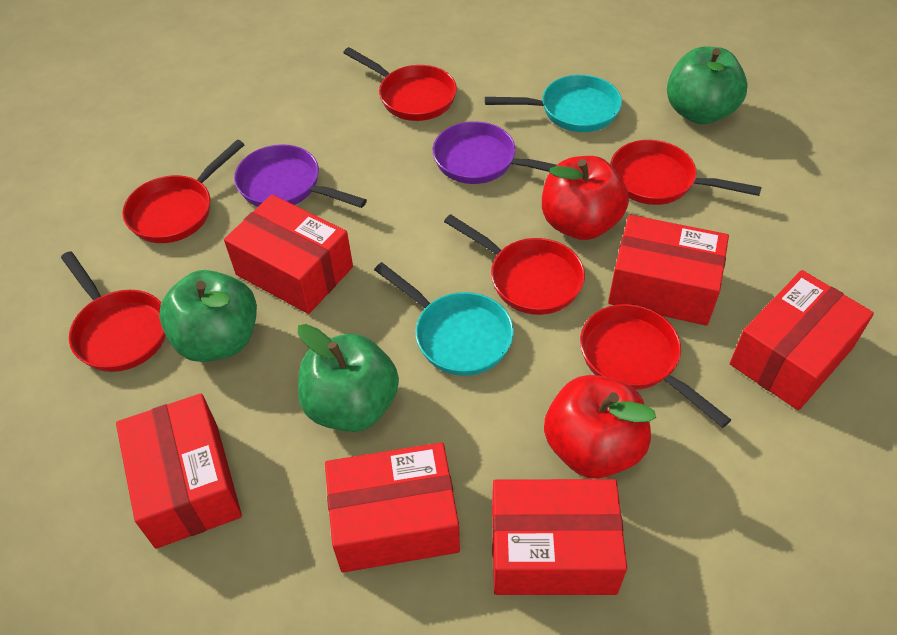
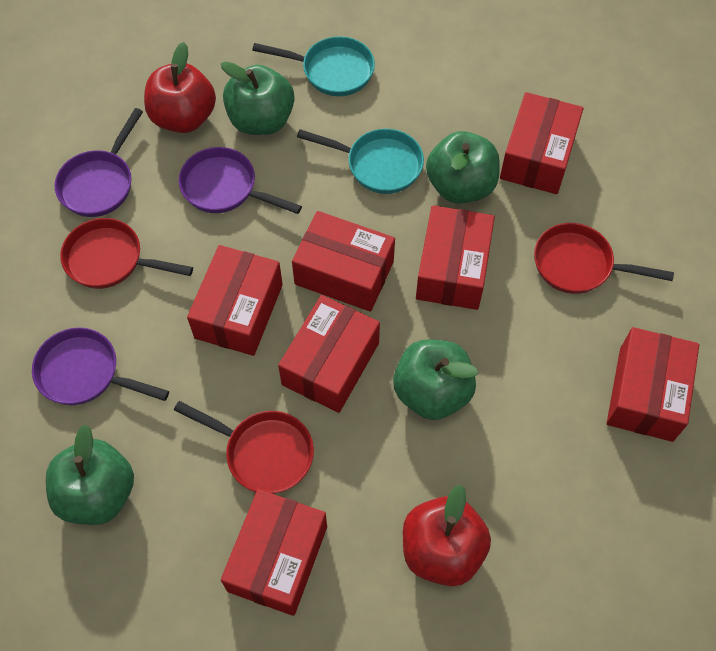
green apple: 3 -> 4
purple pan: 2 -> 3
red box: 6 -> 7
red pan: 6 -> 3

